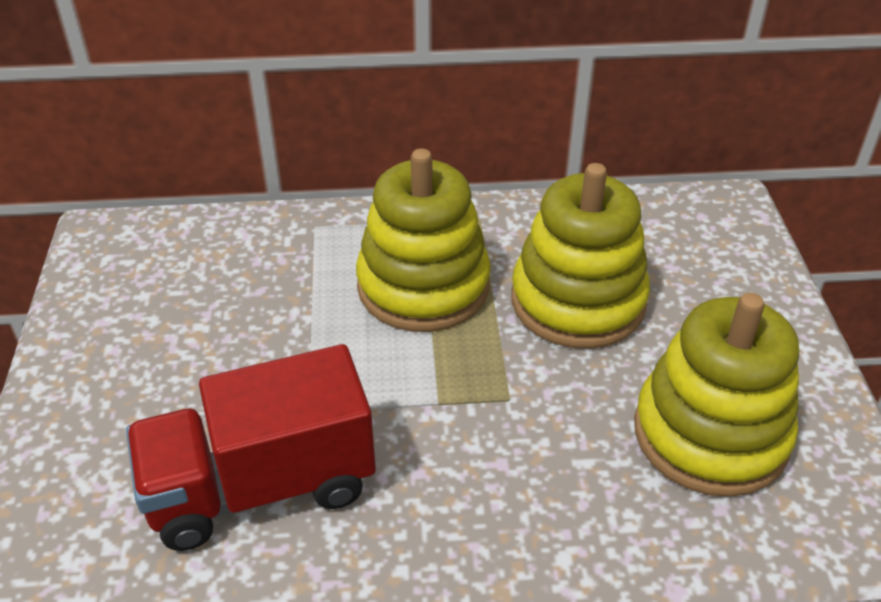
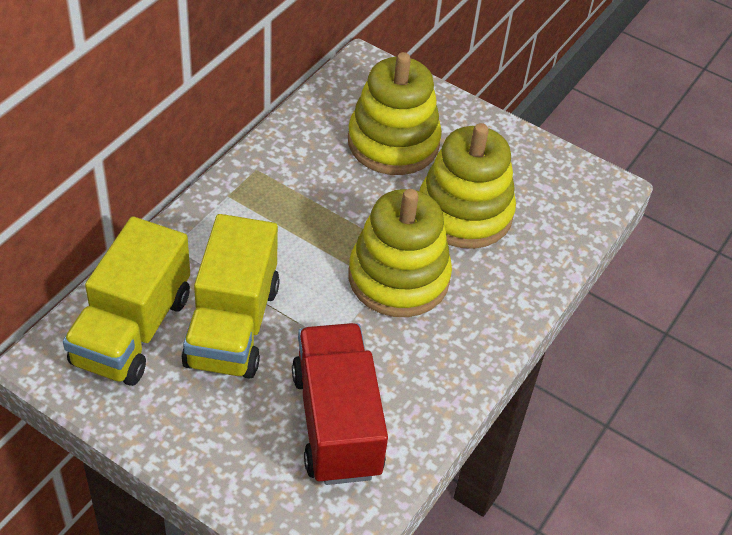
yellow truck: 0 -> 2

